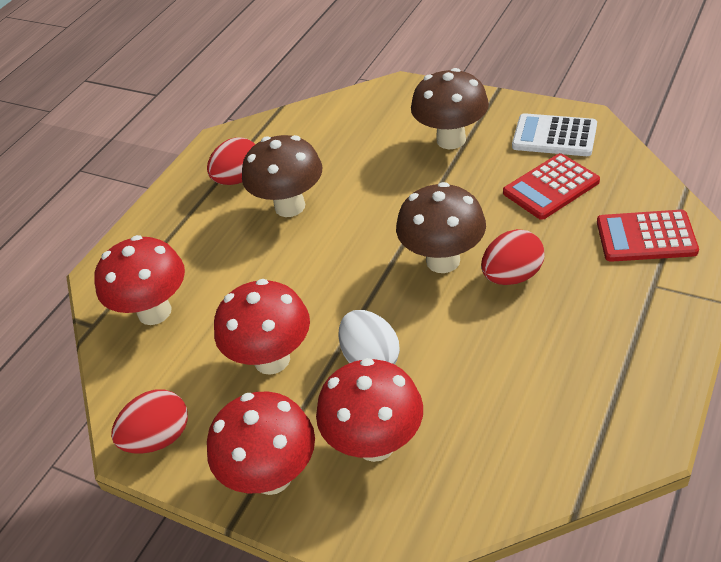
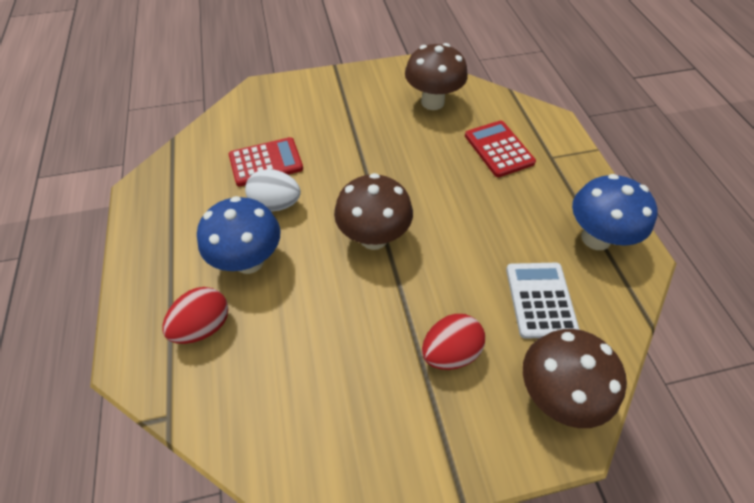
blue mushroom: 0 -> 2
red egg: 3 -> 2
red mushroom: 4 -> 0

